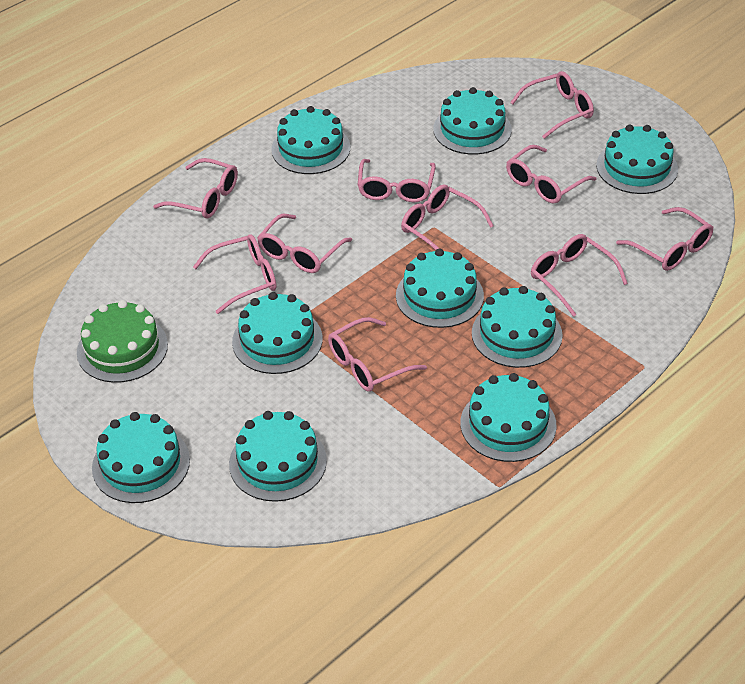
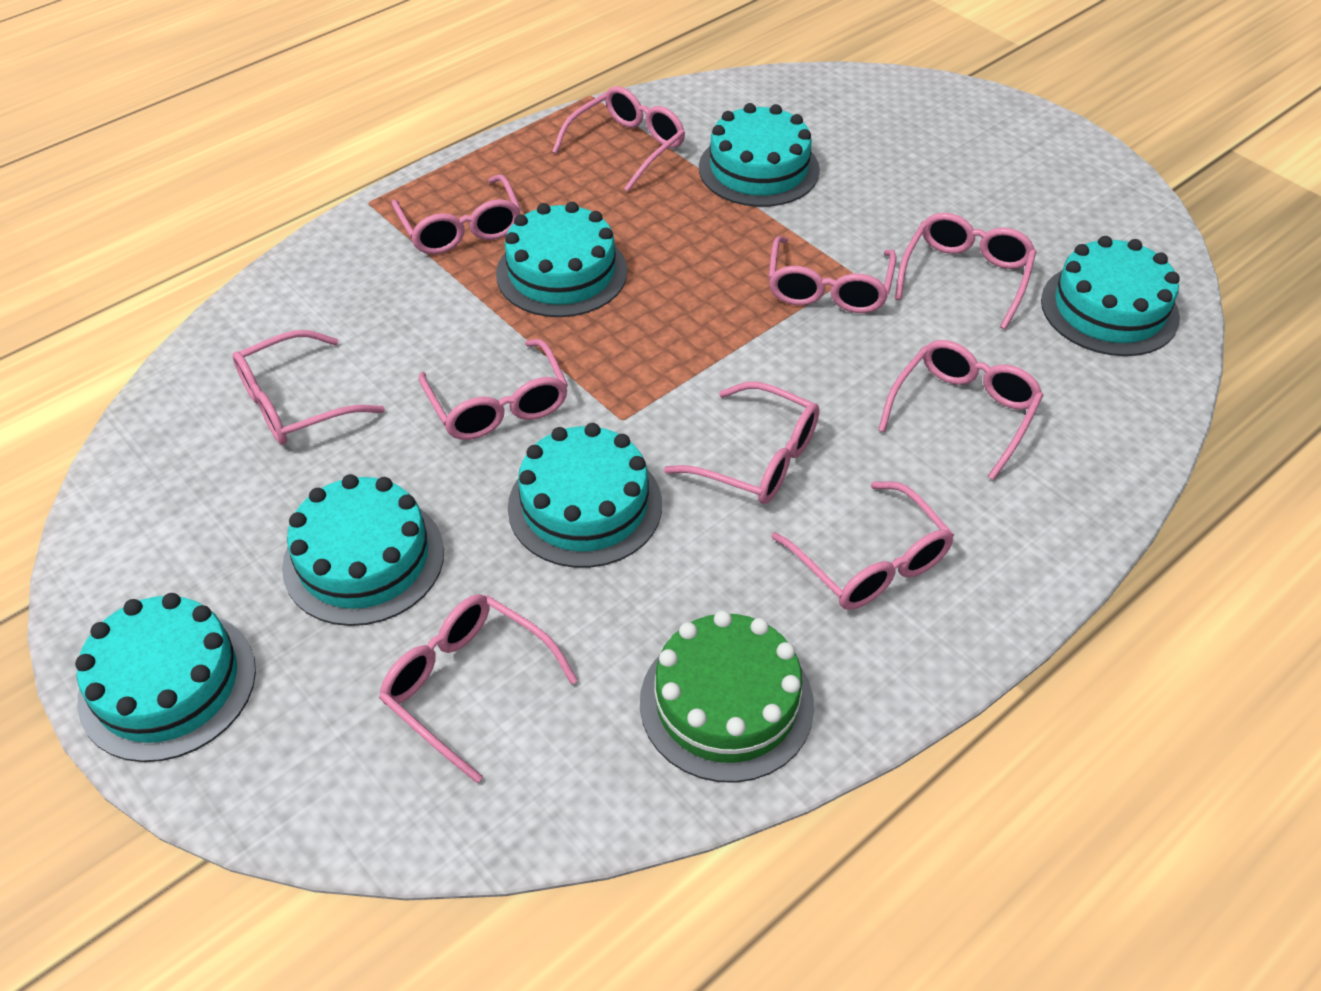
turquoise cake: 9 -> 6

